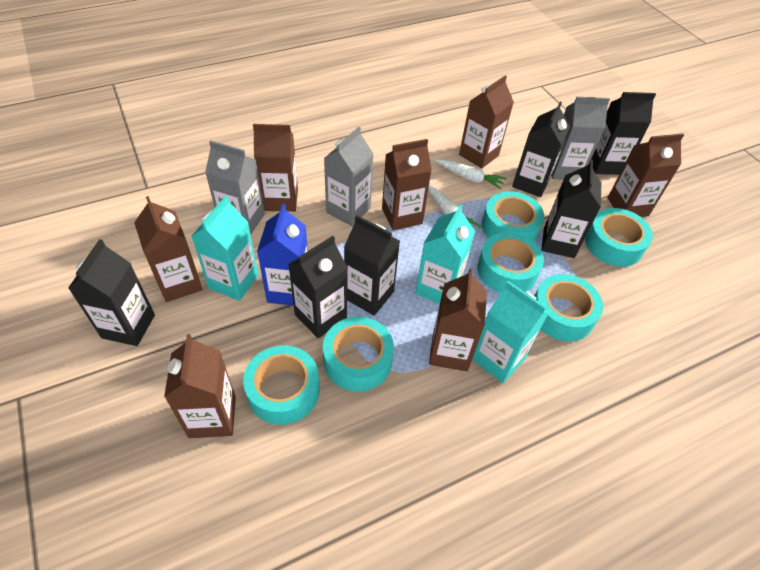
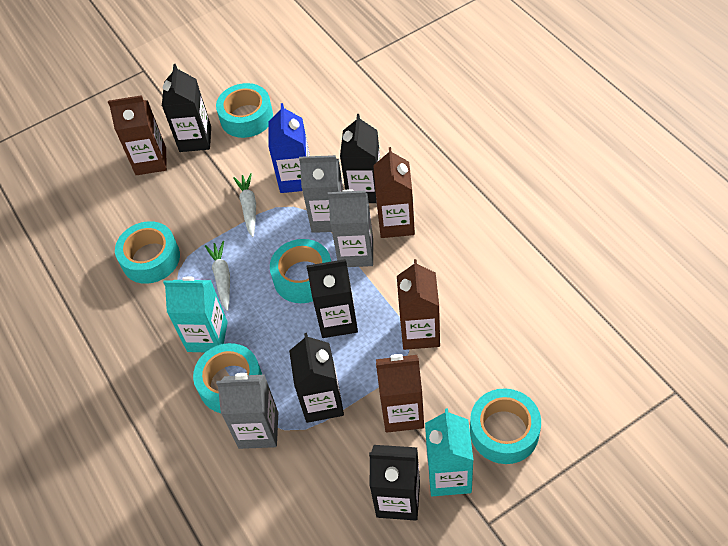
black carton: 6 -> 5
brown carton: 7 -> 4
turquoise carton: 3 -> 2
turquoise tape: 6 -> 5

